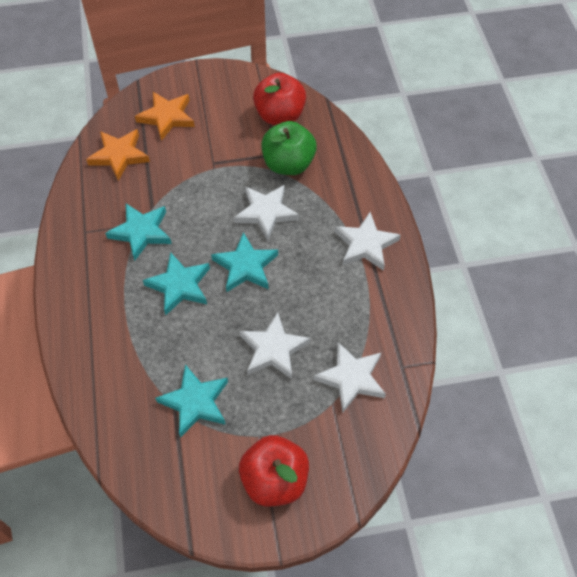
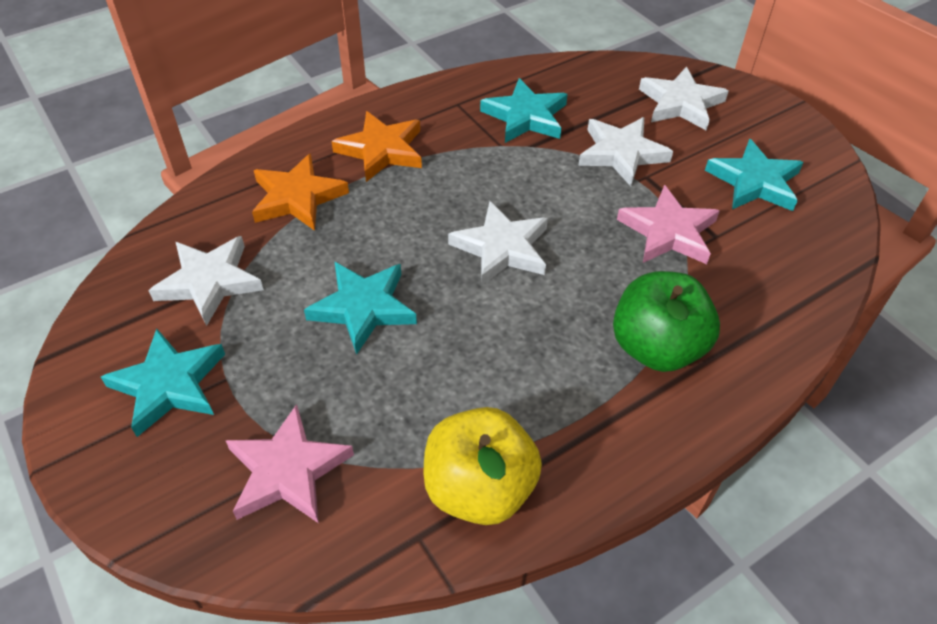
pink star: 0 -> 2
red apple: 2 -> 0
yellow apple: 0 -> 1

